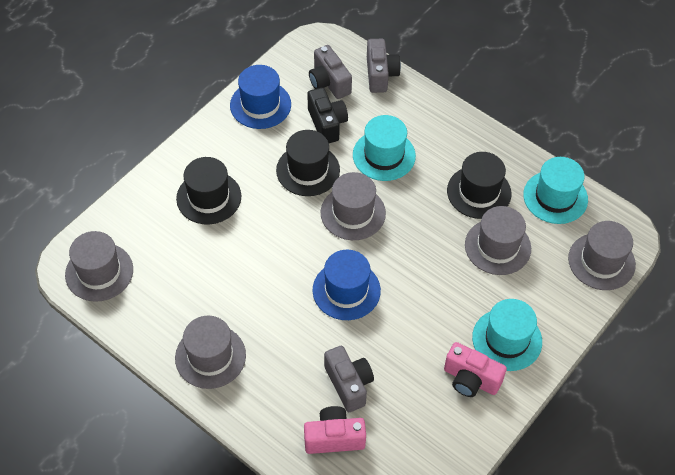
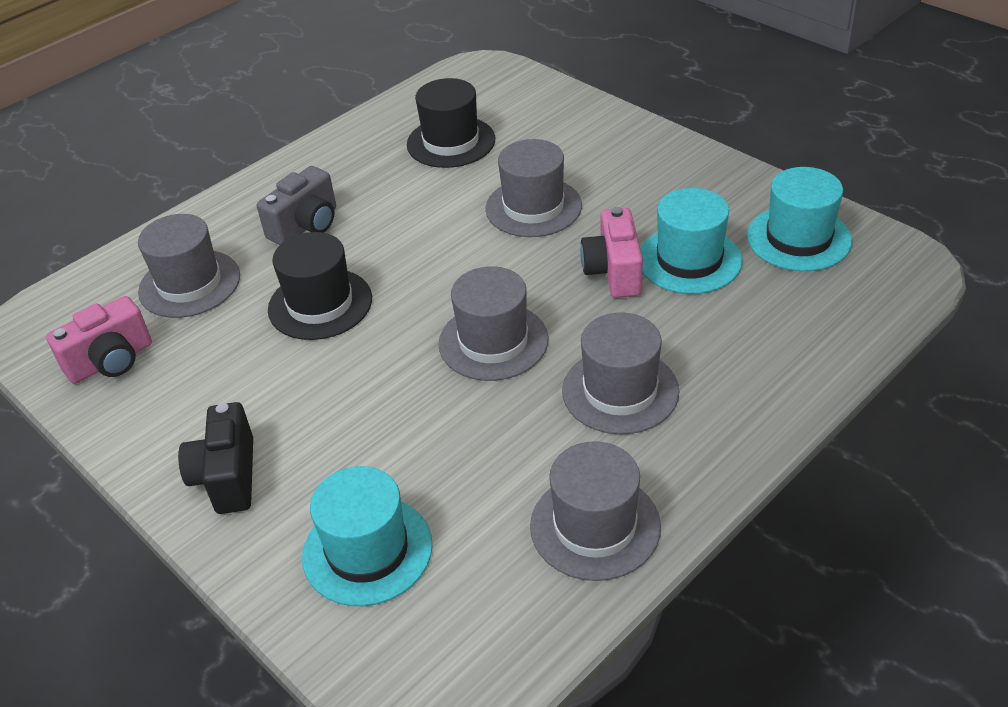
black hat: 3 -> 2
blue hat: 2 -> 0
grey camera: 3 -> 1

